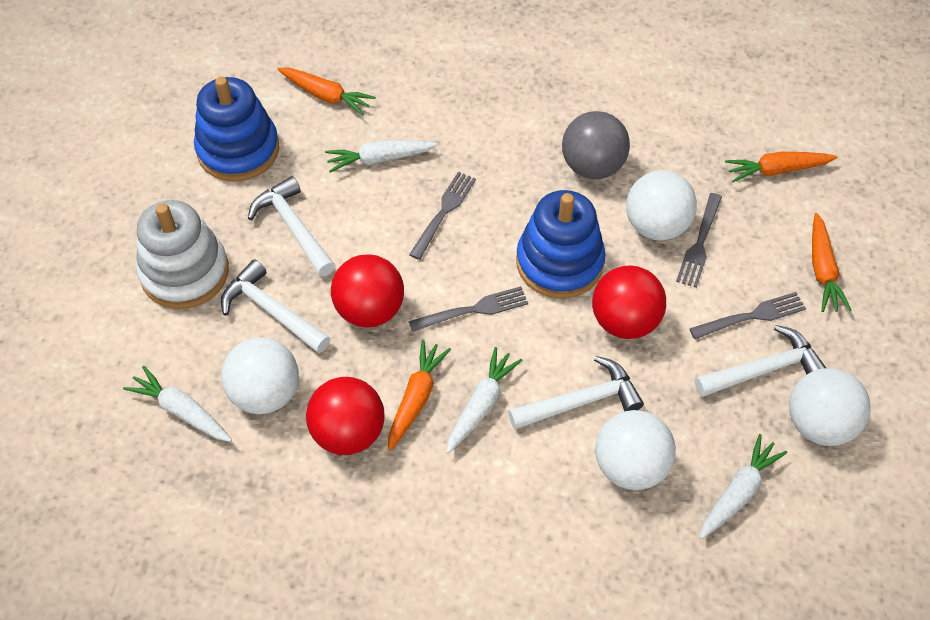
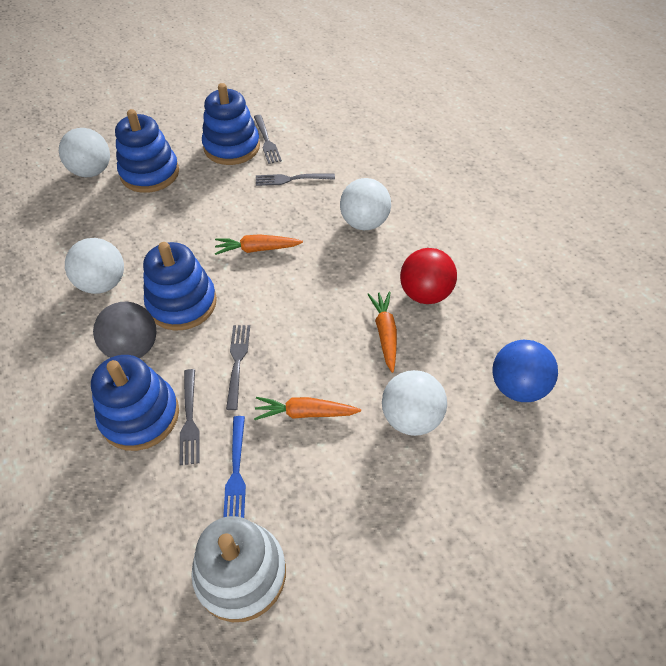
blue ball: 0 -> 1
blue fork: 0 -> 1
blue stacking toy: 2 -> 4
orange carrot: 4 -> 3
red ball: 3 -> 1
white carrot: 4 -> 0
white hammer: 4 -> 0

